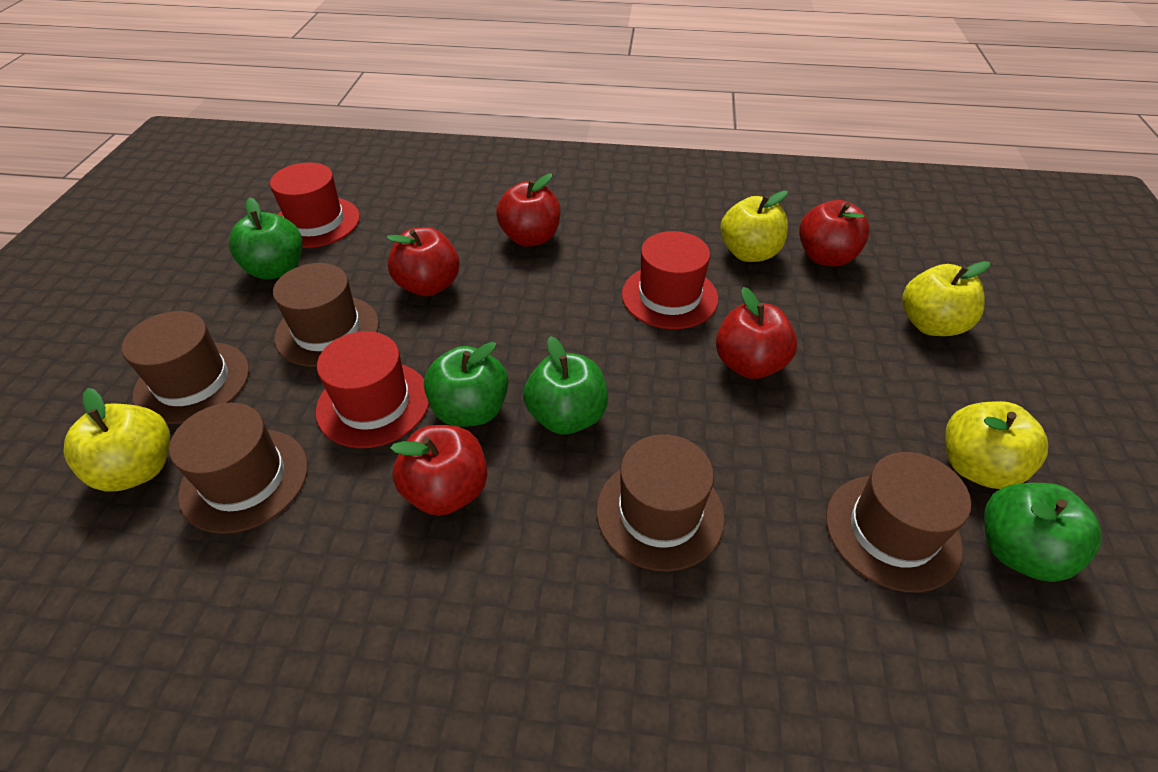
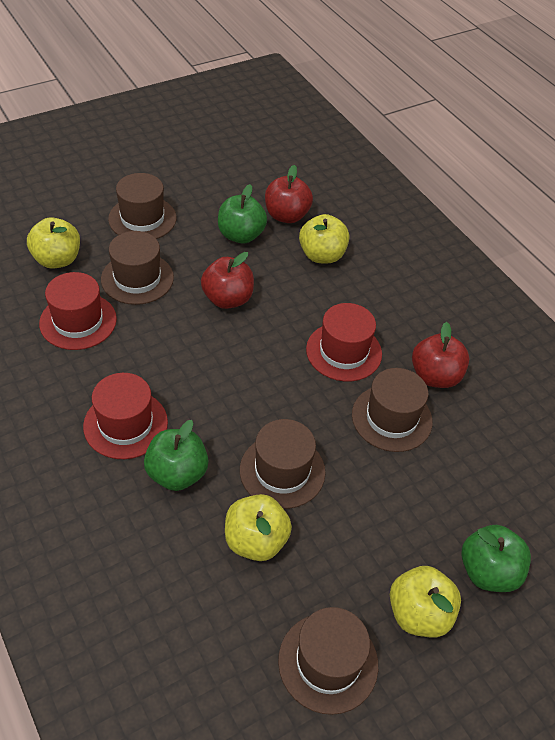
green apple: 4 -> 3
red apple: 5 -> 3

